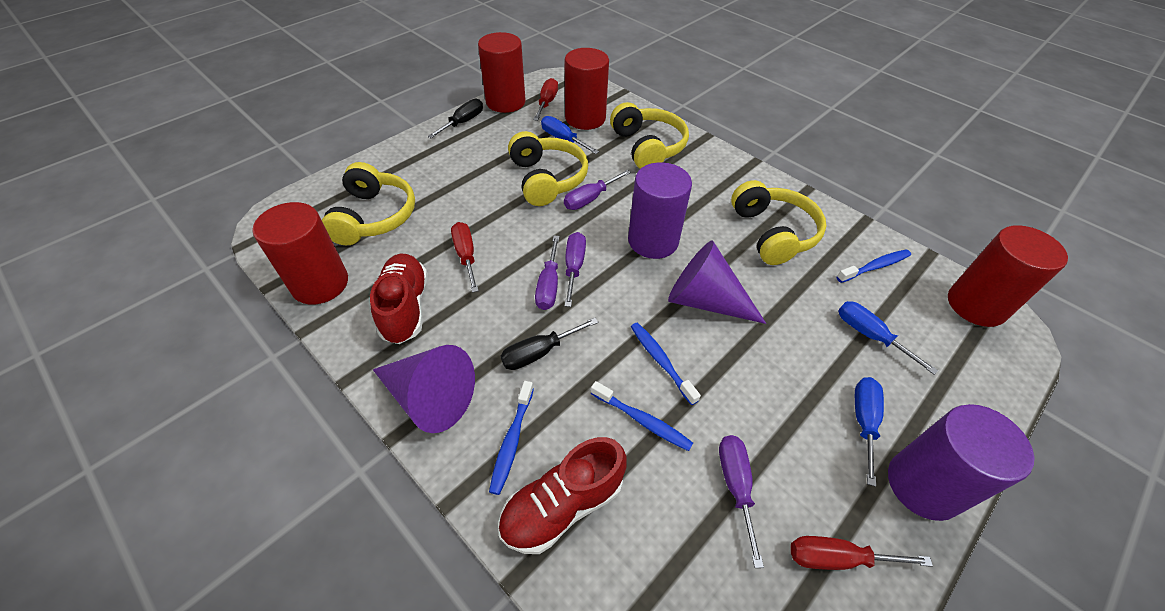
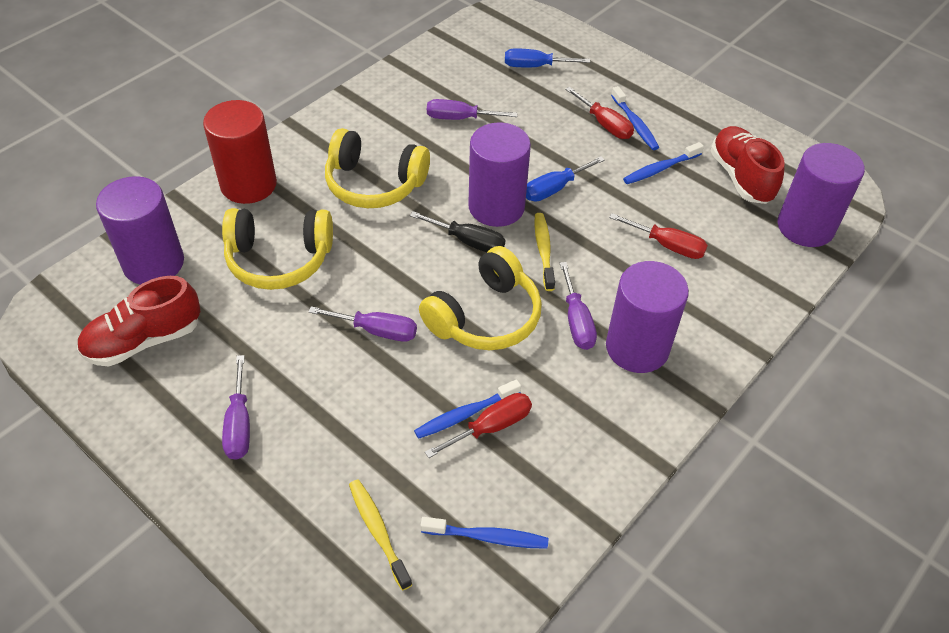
black screwdriver: 2 -> 1
blue screwdriver: 3 -> 2
purple cone: 2 -> 0
purple cylinder: 2 -> 4
red cylinder: 4 -> 1
yellow headphones: 4 -> 3
yellow toothbrush: 0 -> 2

